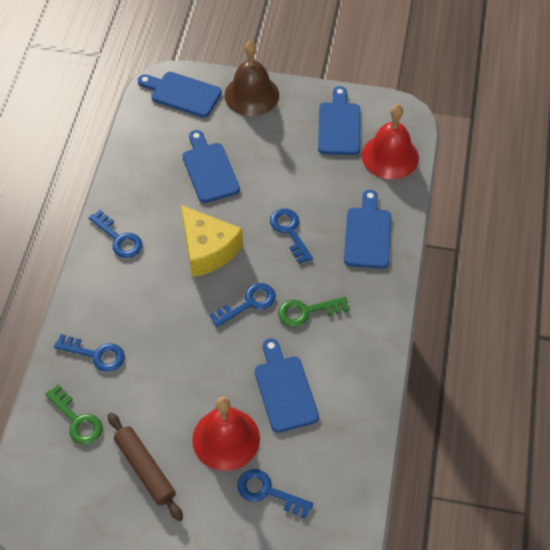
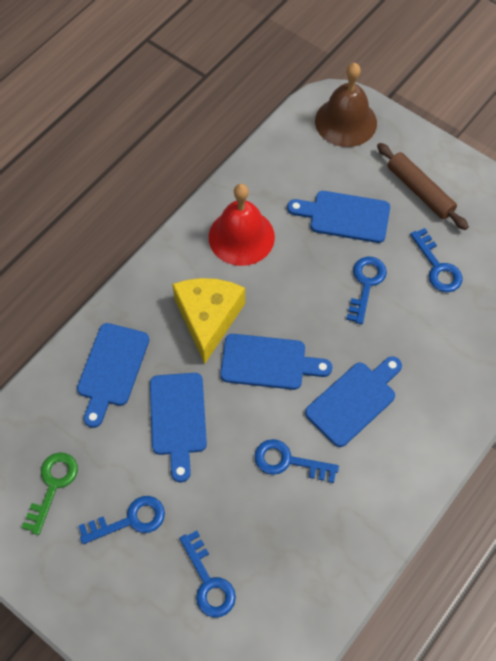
green key: 2 -> 1
red bell: 2 -> 1

